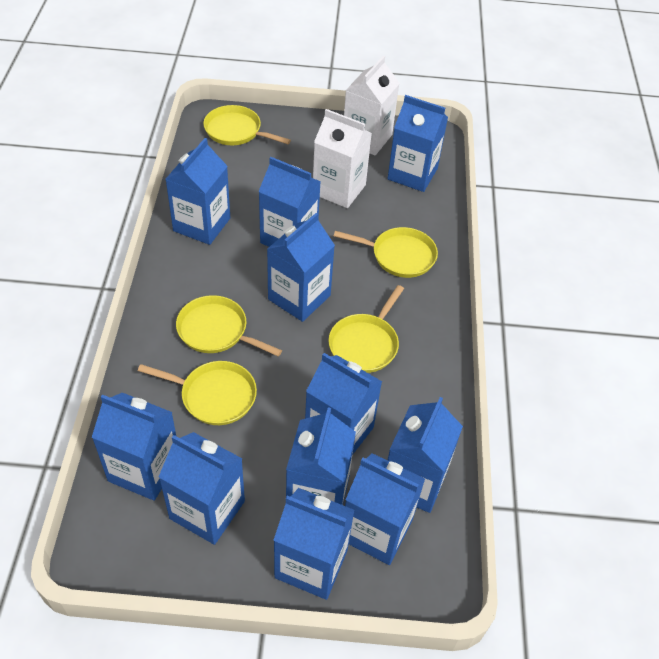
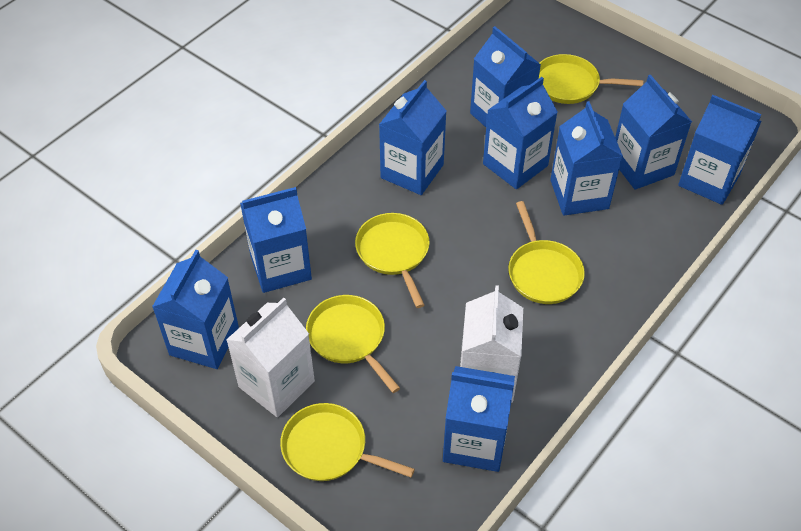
blue carton: 11 -> 9

